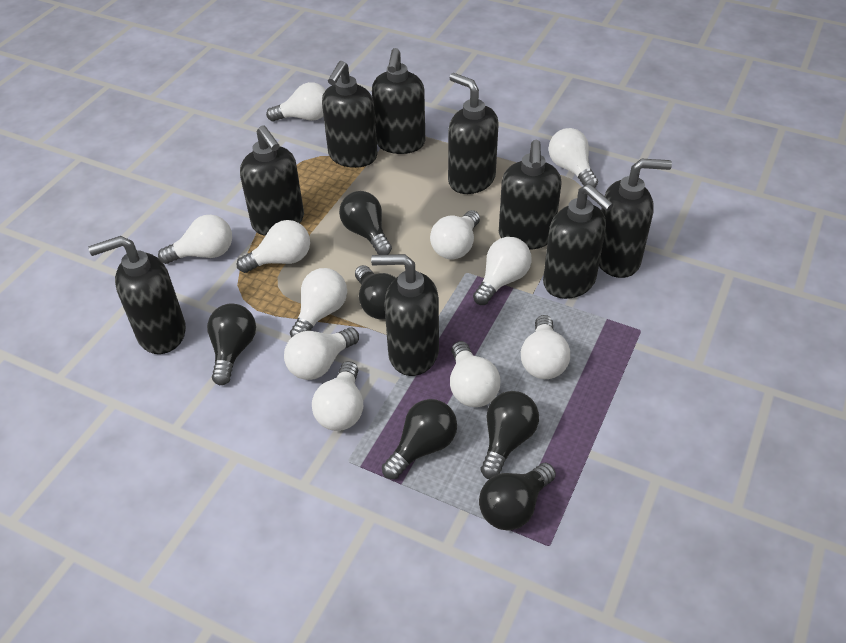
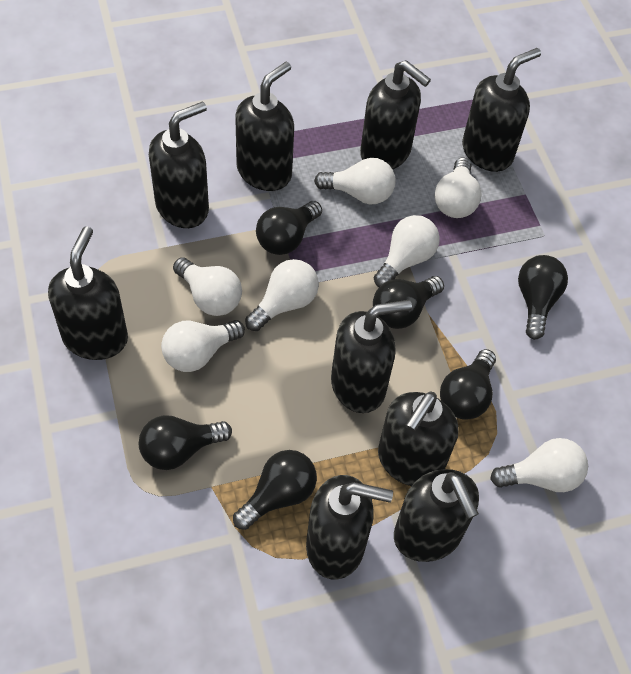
white light bulb: 11 -> 7

